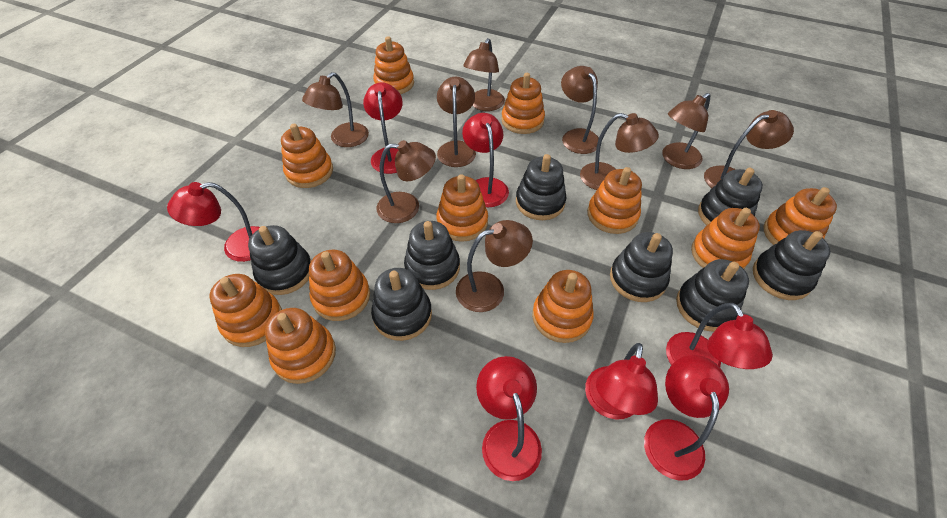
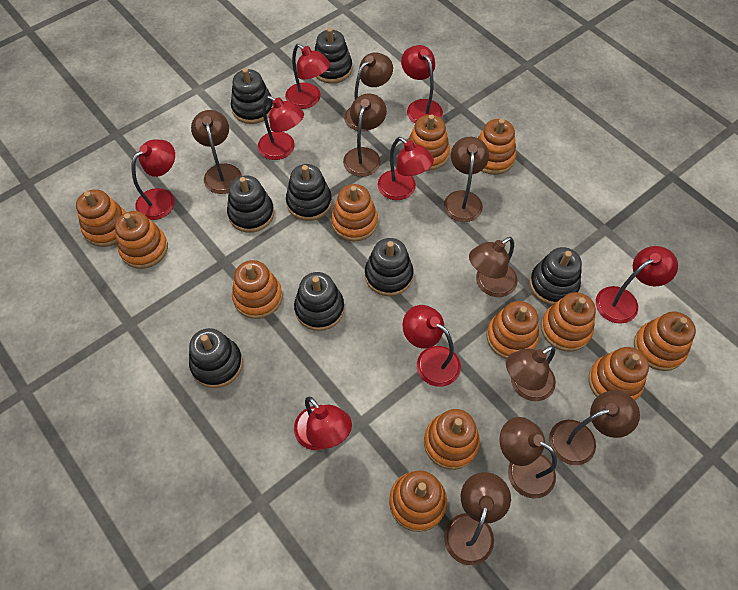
orange stacking toy: 11 -> 12
red lamp: 7 -> 8

